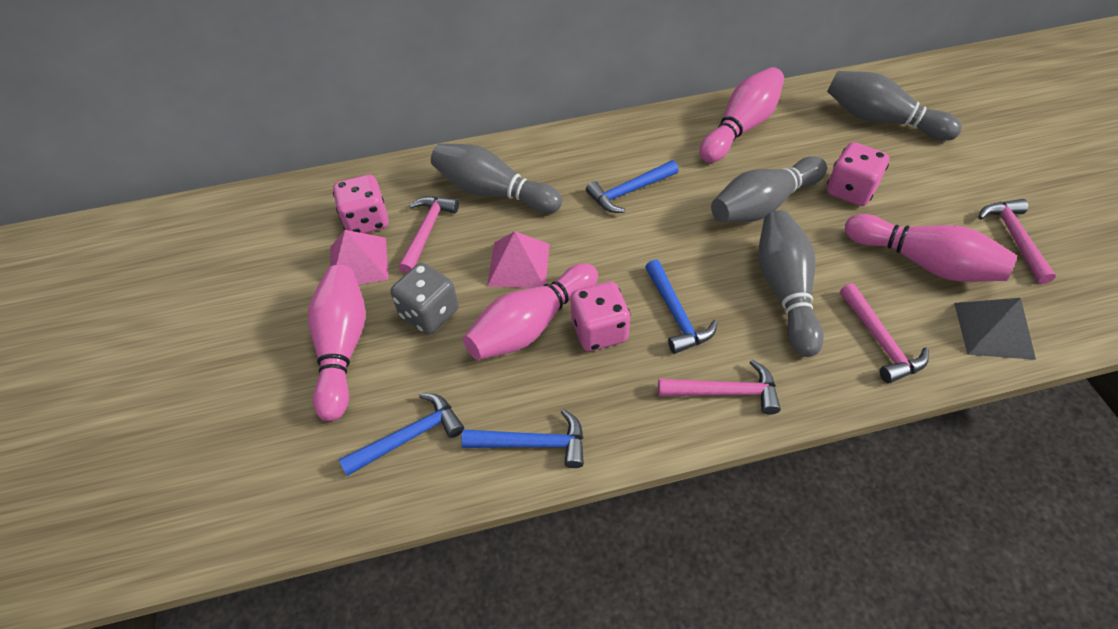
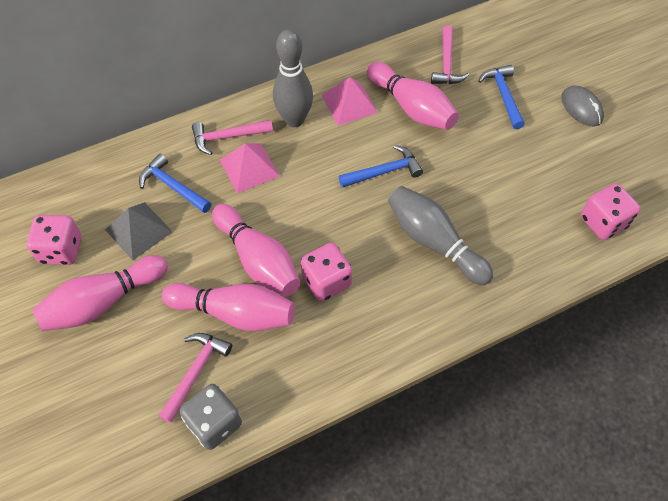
blue hammer: 4 -> 3
grey bowling pin: 4 -> 2
grey mouse: 0 -> 1
pink hammer: 4 -> 3

